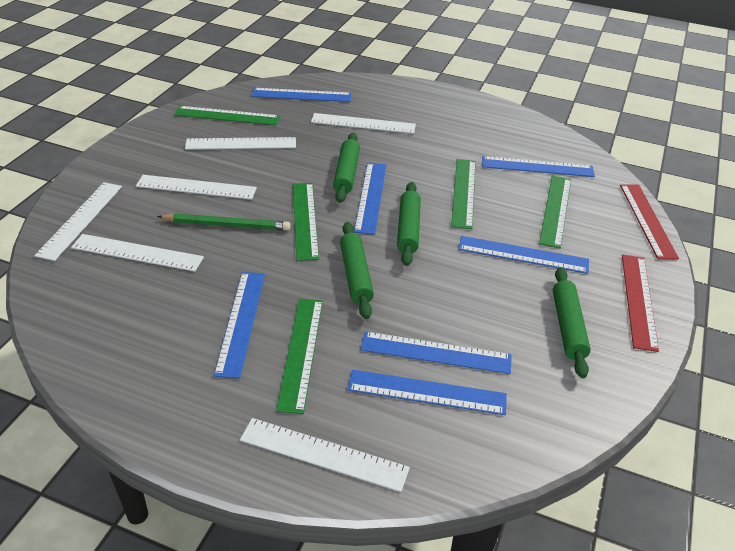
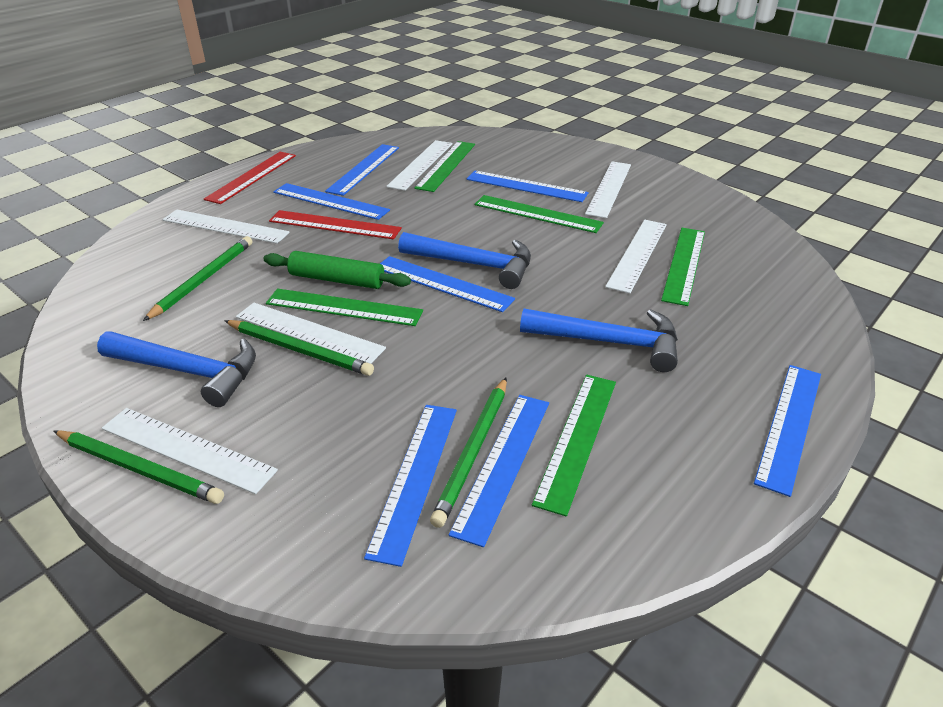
blue hammer: 0 -> 3
green pencil: 1 -> 4
green rolling pin: 4 -> 1

